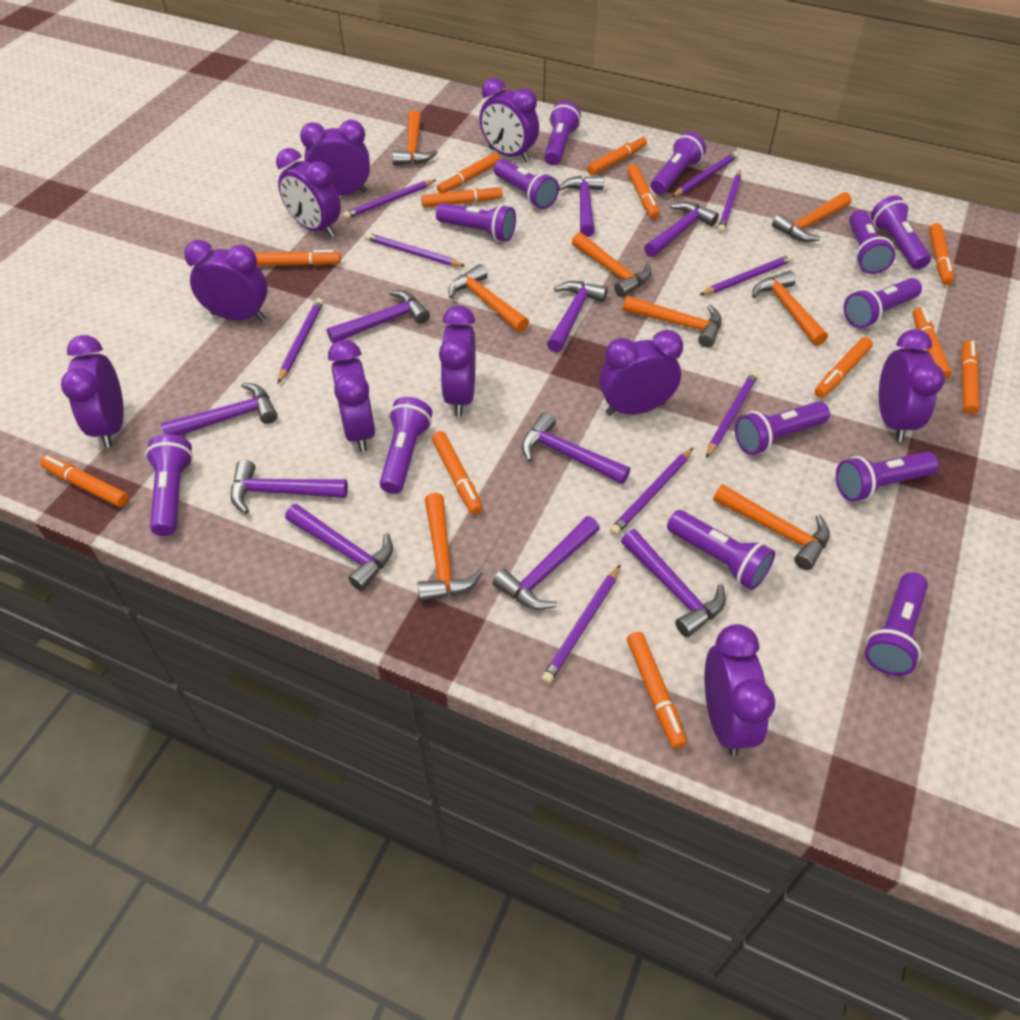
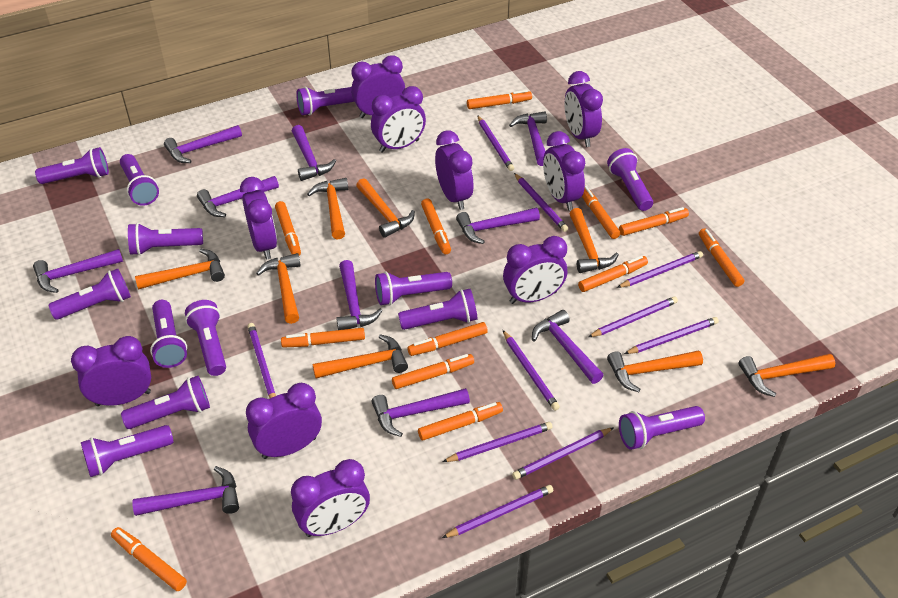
purple pencil: 9 -> 10

